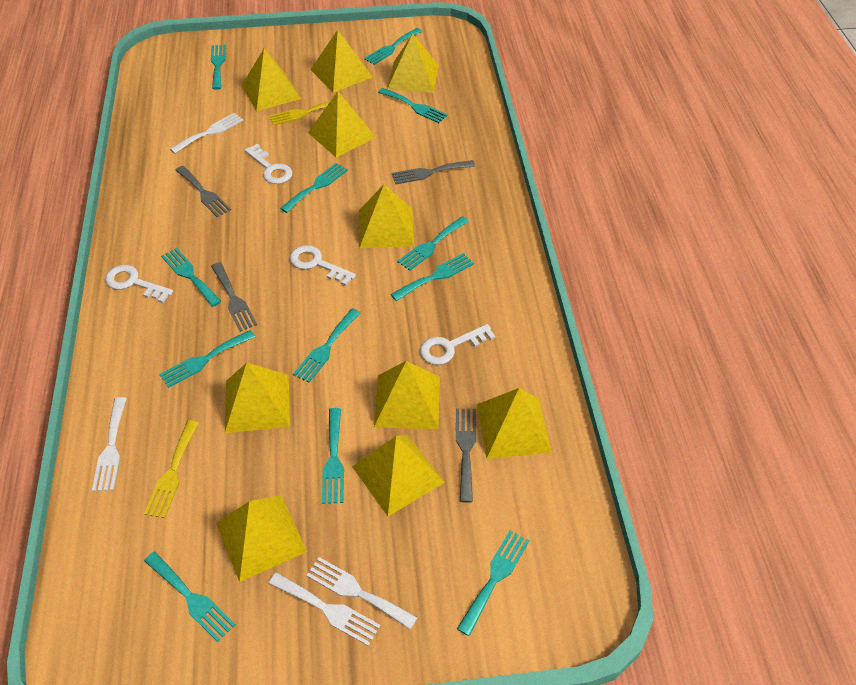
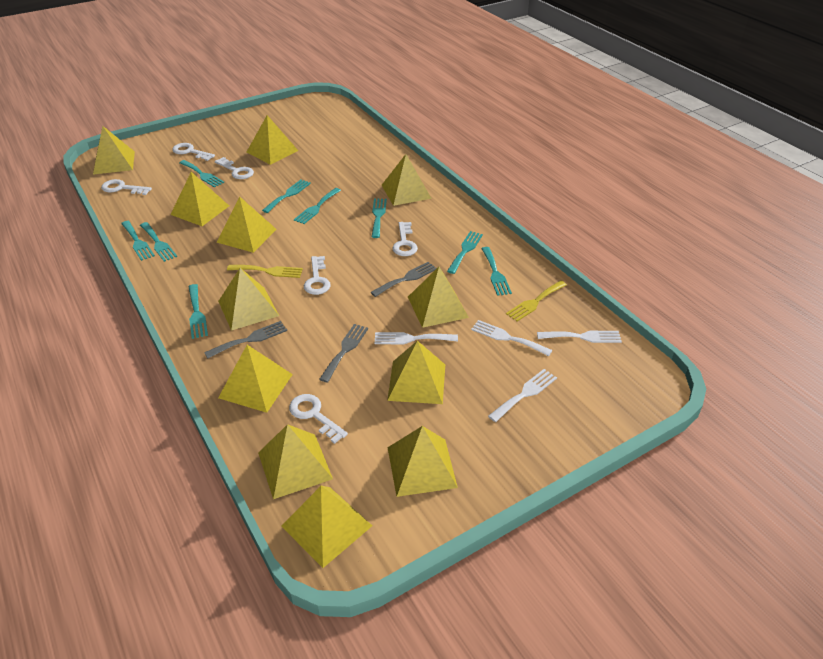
grey fork: 4 -> 3
turquoise fork: 12 -> 9
white key: 4 -> 6
yellow pyramid: 10 -> 12

